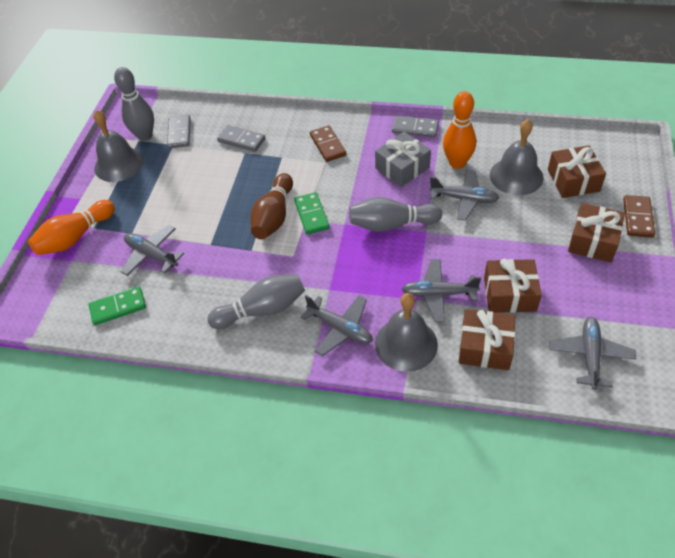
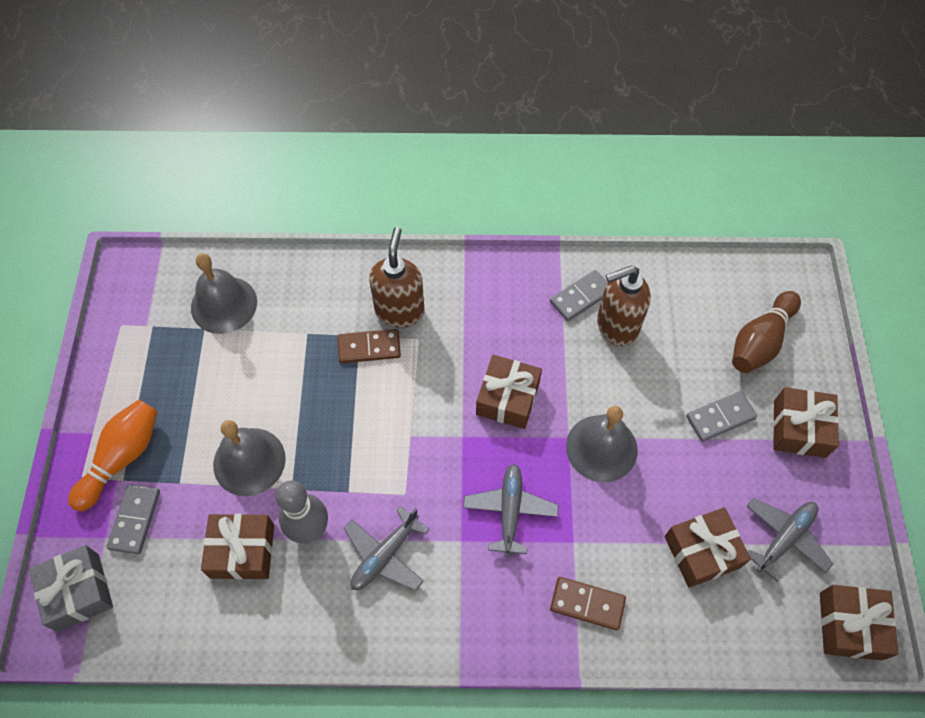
brown gift: 4 -> 5
brown soap dispenser: 0 -> 2
green domino: 2 -> 0
grey bowling pin: 3 -> 1
grey plane: 5 -> 3
orange bowling pin: 2 -> 1

